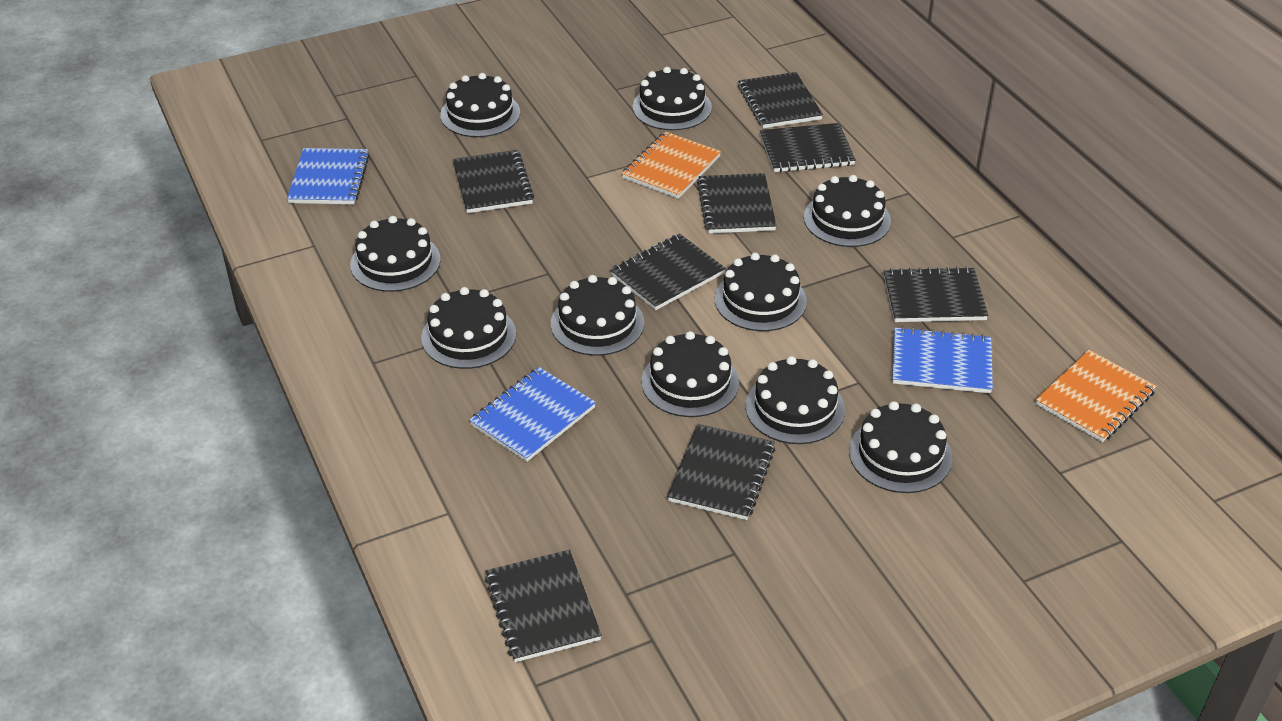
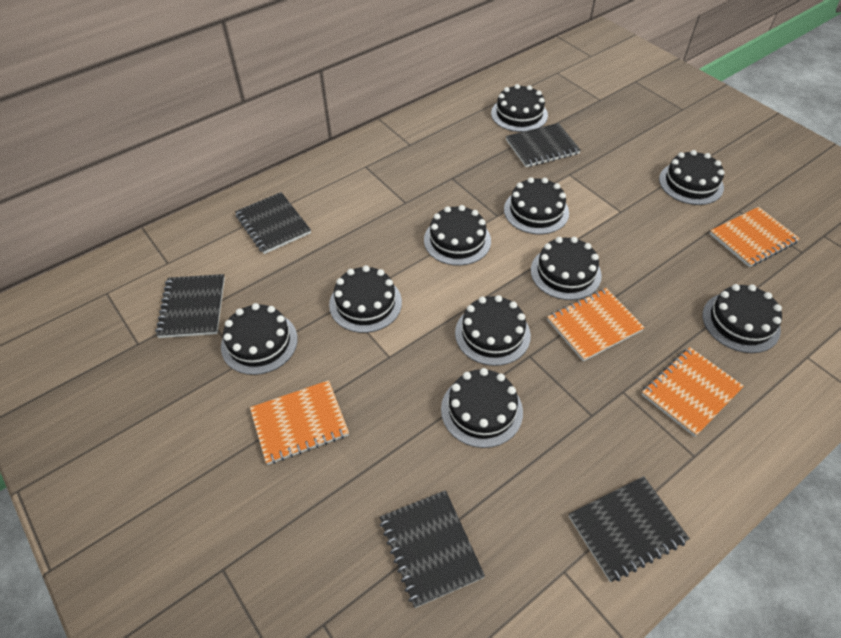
black notebook: 8 -> 5
blue notebook: 3 -> 0
orange notebook: 2 -> 4

